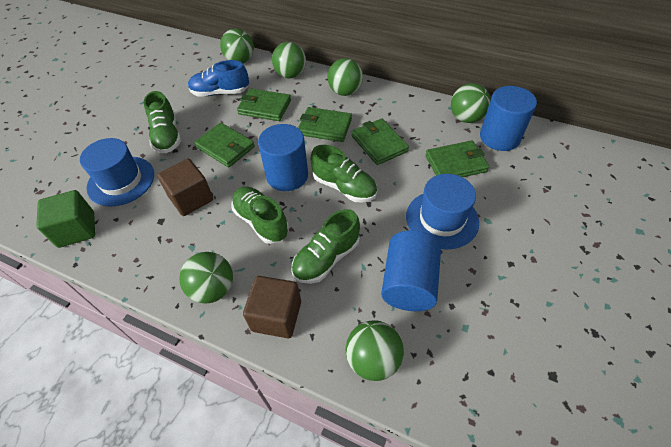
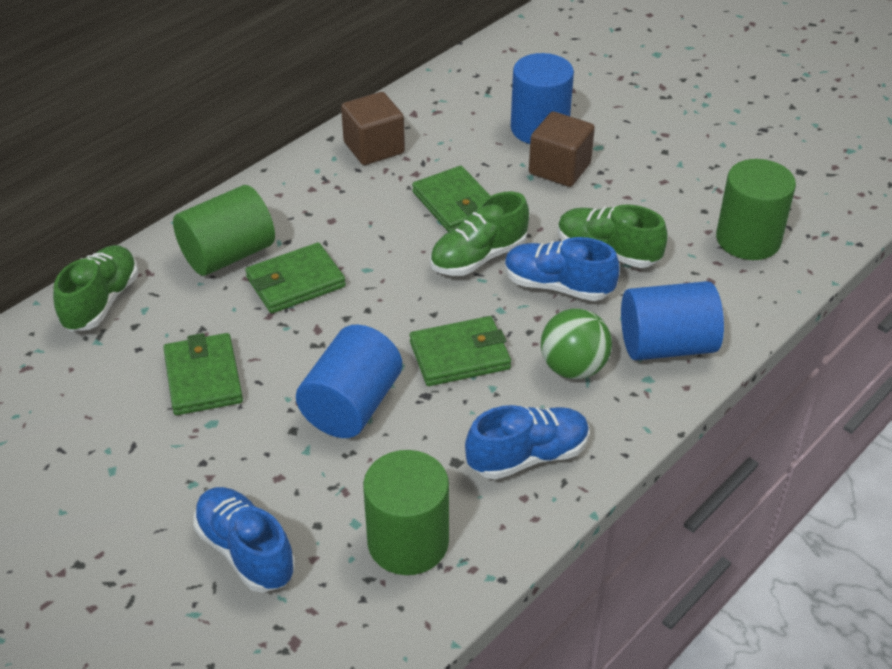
blue hat: 2 -> 0
blue shoe: 1 -> 3
green ball: 6 -> 1
green cube: 1 -> 0
green cylinder: 0 -> 3
green shoe: 4 -> 3
green wallet: 5 -> 4

